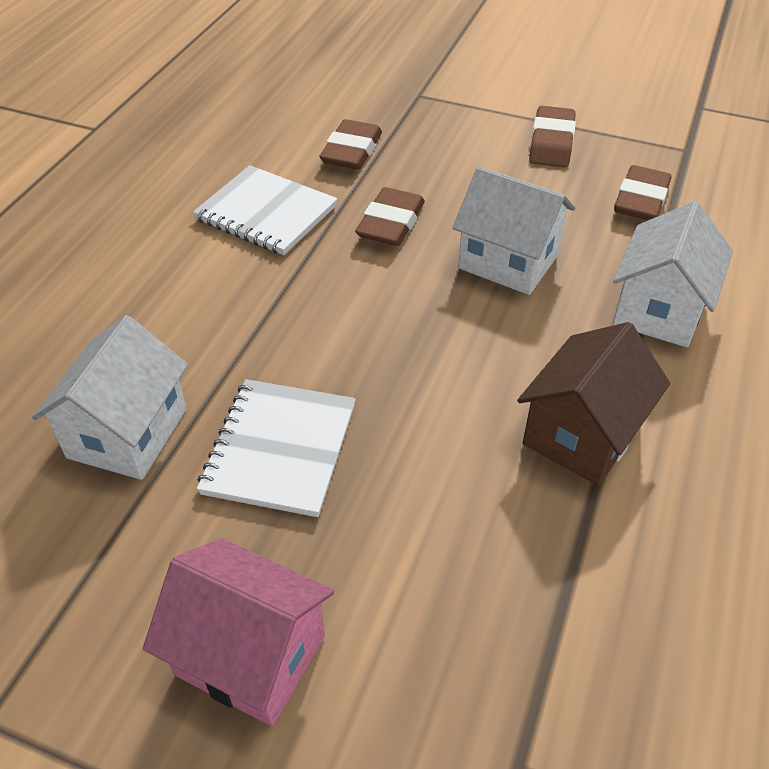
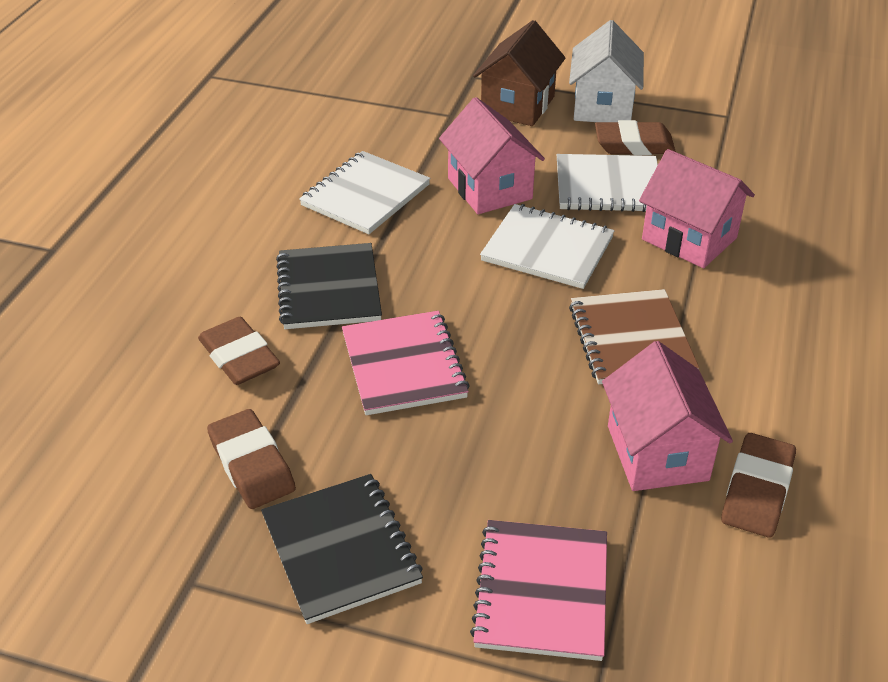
black notebook: 0 -> 2
brown notebook: 0 -> 1
pink house: 1 -> 3
pink notebook: 0 -> 2
white house: 3 -> 1
white notebook: 2 -> 3

